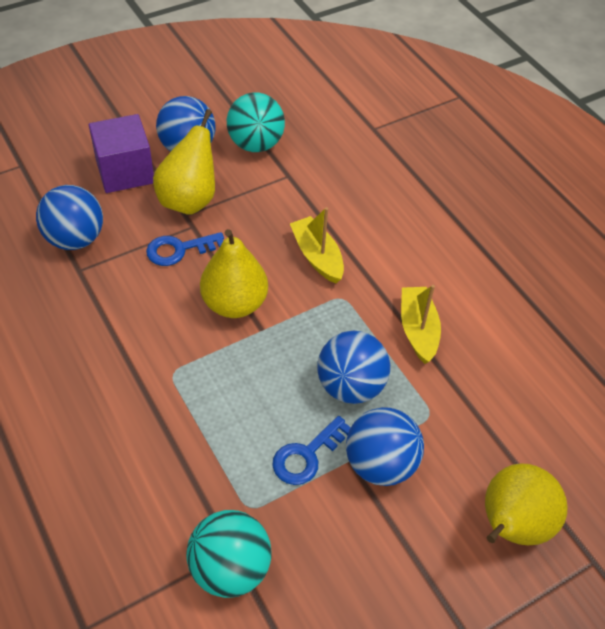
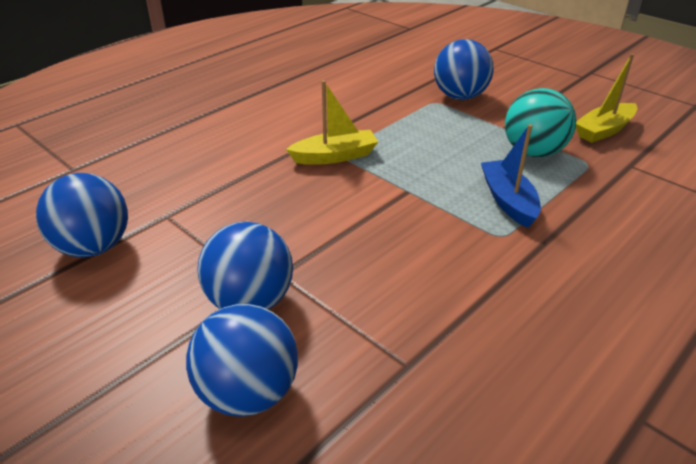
blue boat: 0 -> 1
blue key: 2 -> 0
purple cube: 1 -> 0
turquoise ball: 2 -> 1
yellow pear: 3 -> 0

